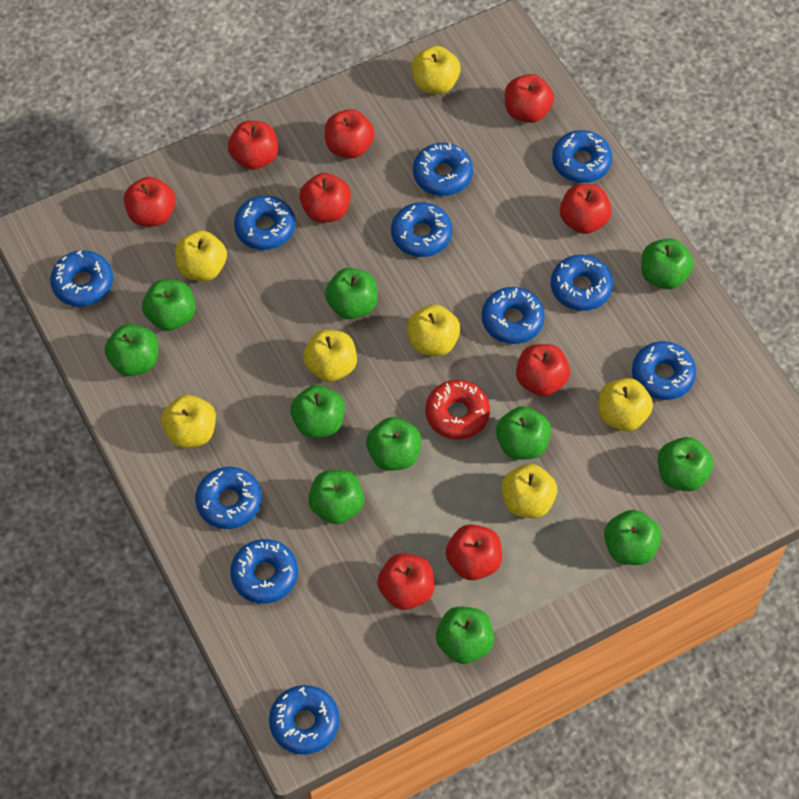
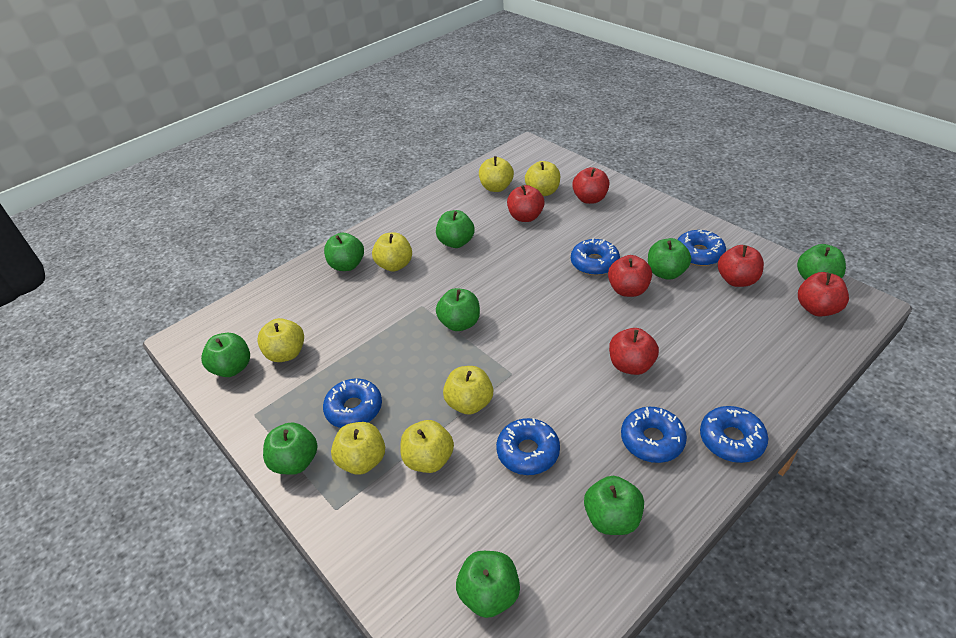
blue donut: 11 -> 6
green apple: 11 -> 9
red apple: 9 -> 6
red donut: 1 -> 0

